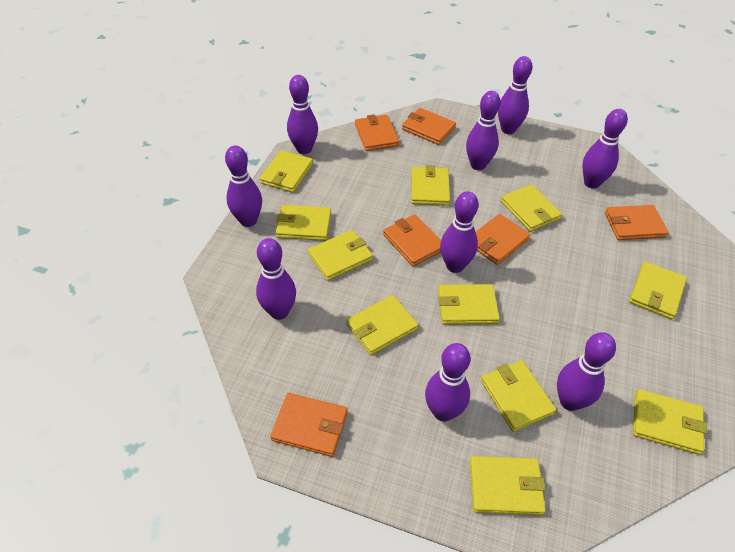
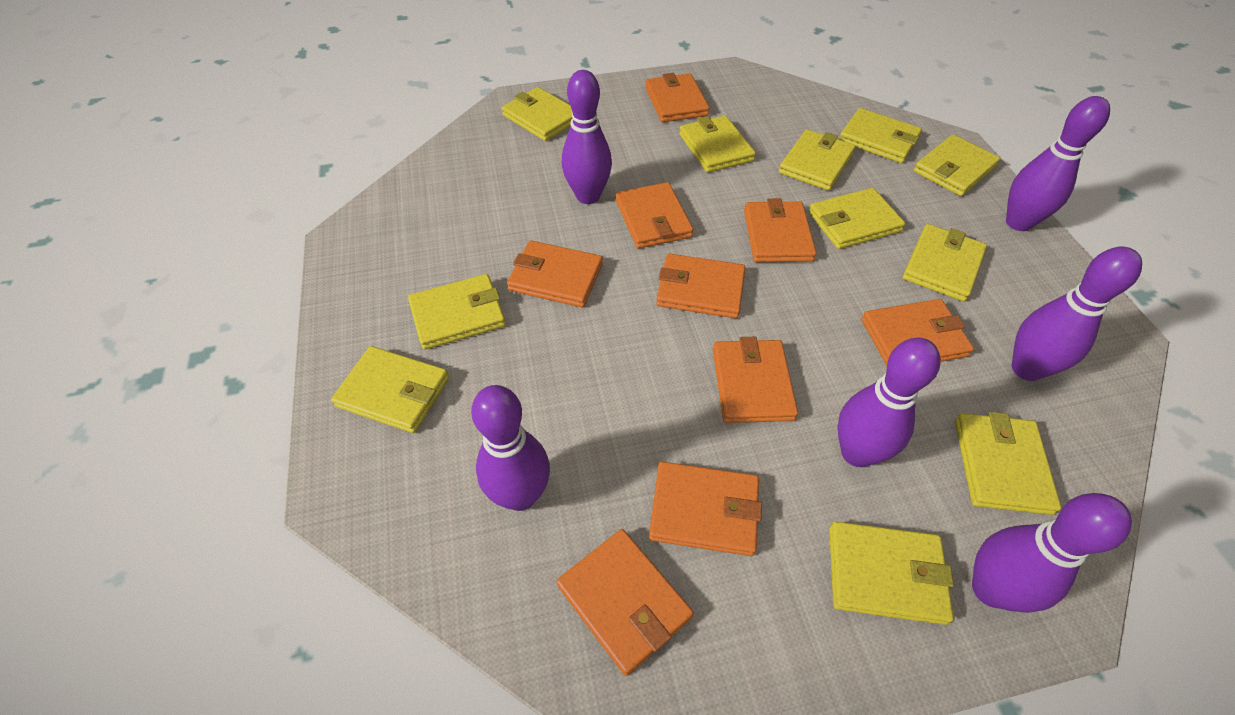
orange wallet: 6 -> 9
purple bowling pin: 9 -> 6

